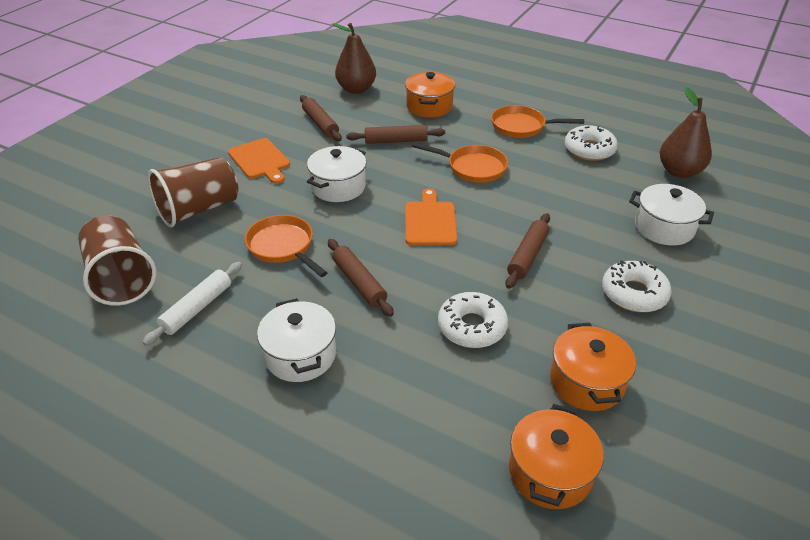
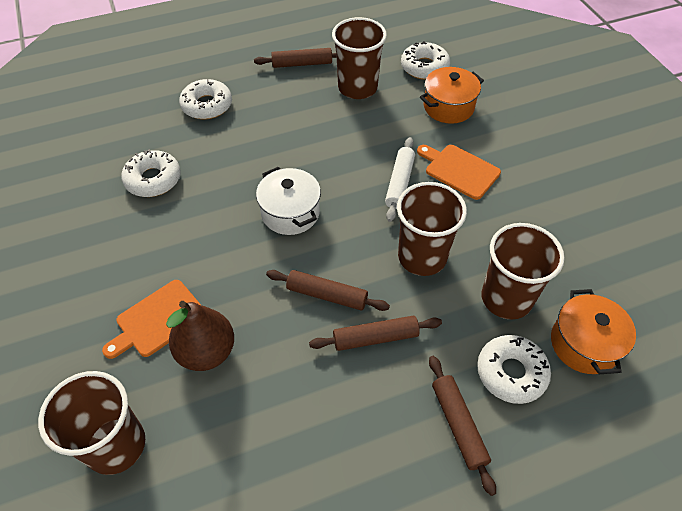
brown cup: 2 -> 4
brown pear: 2 -> 1
orange pan: 3 -> 0
orange pot: 3 -> 2
white donut: 3 -> 4
white pot: 3 -> 1

